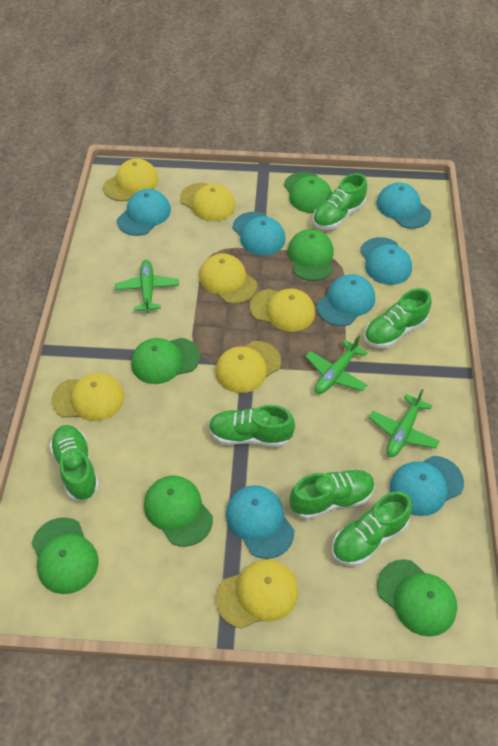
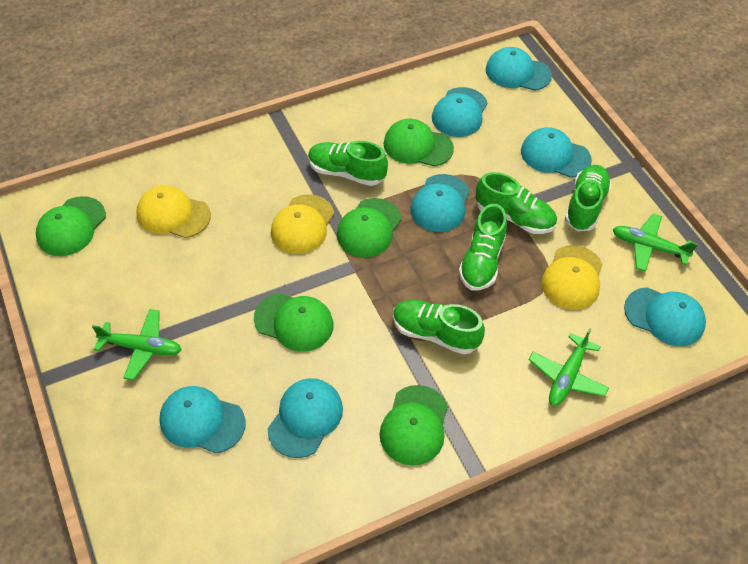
green cap: 6 -> 5
green shoe: 6 -> 5
yellow cap: 7 -> 3

